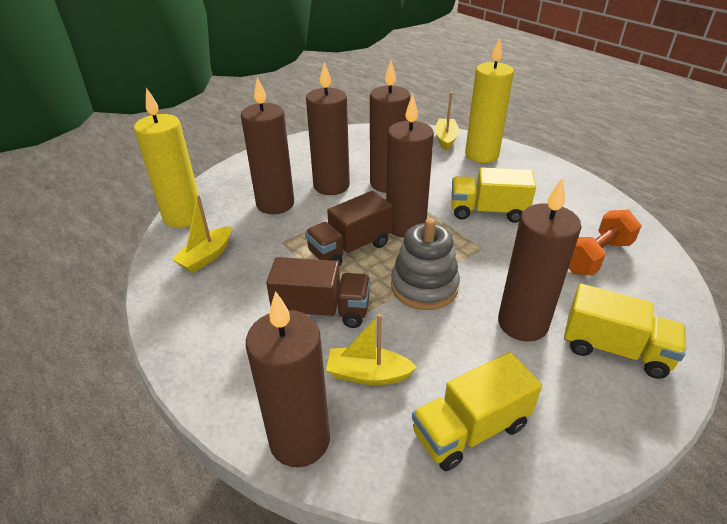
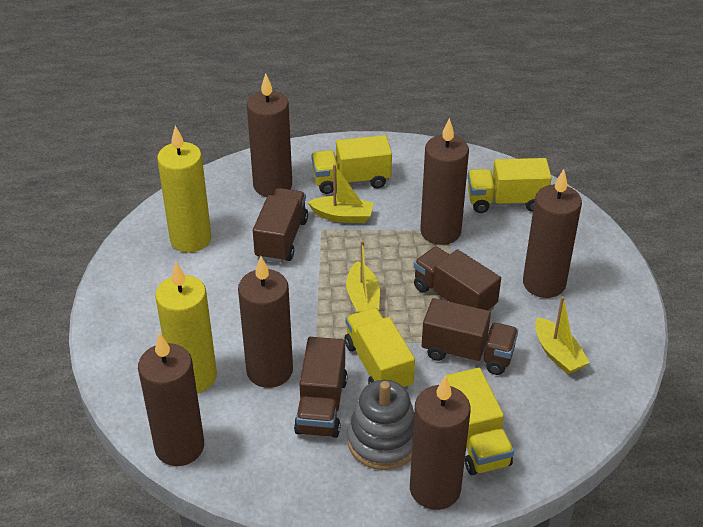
brown truck: 2 -> 4
orange dumbbell: 1 -> 0
yellow truck: 3 -> 4

